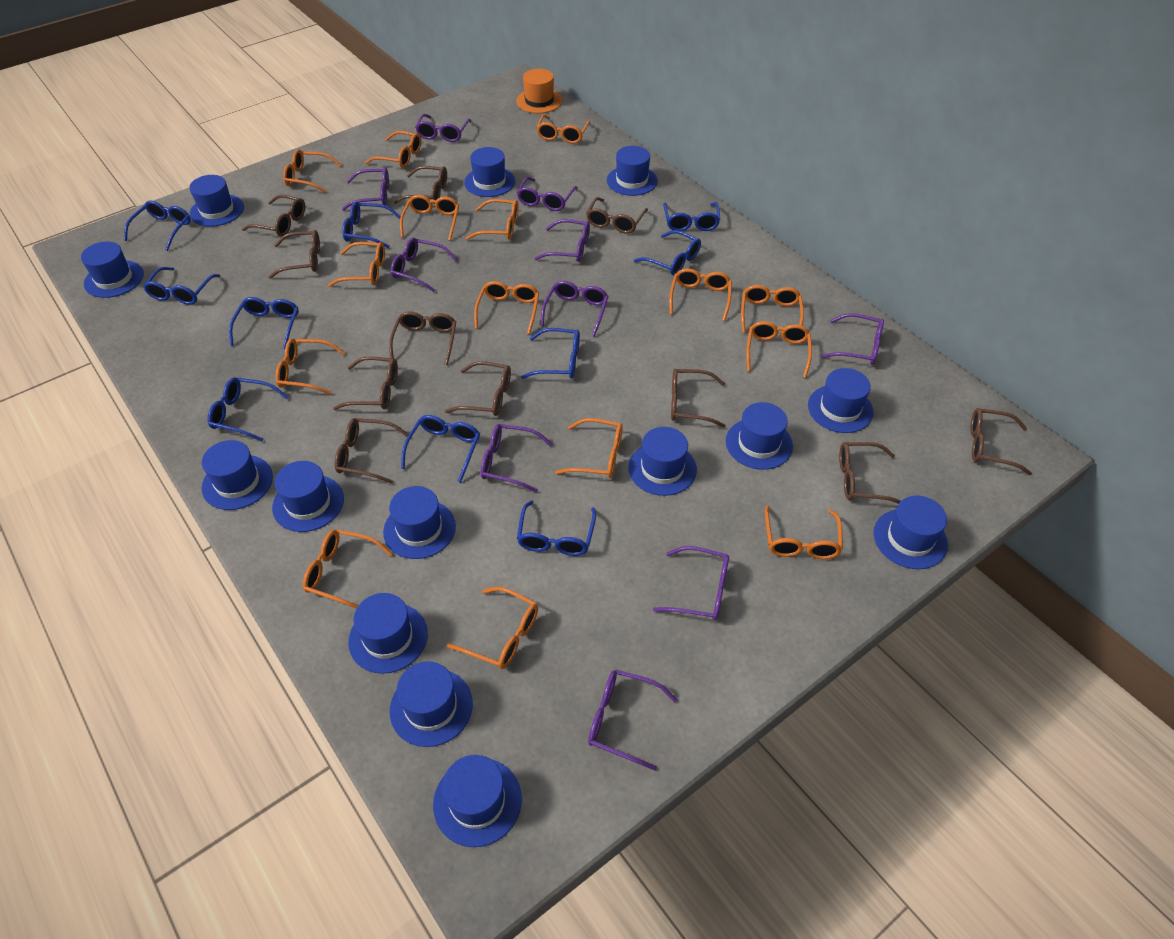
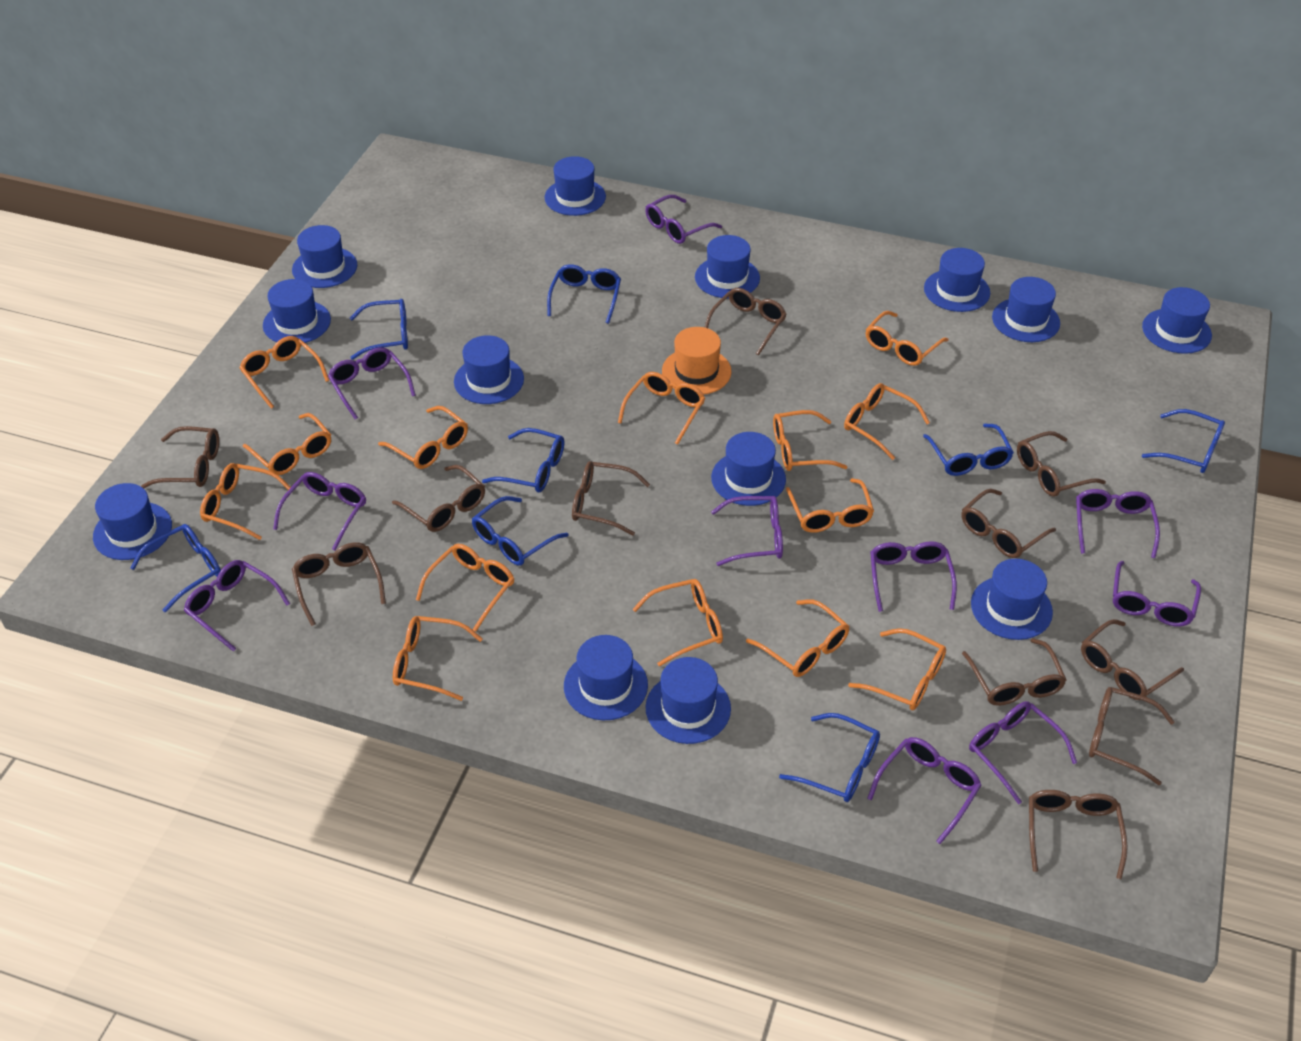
blue glasses: 10 -> 8
blue hat: 14 -> 13
orange glasses: 15 -> 14

